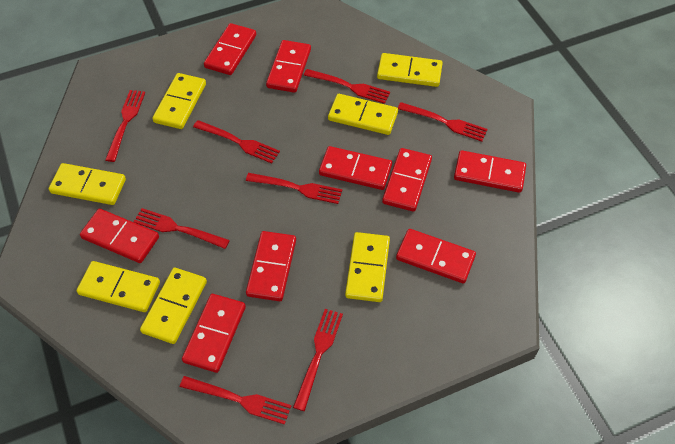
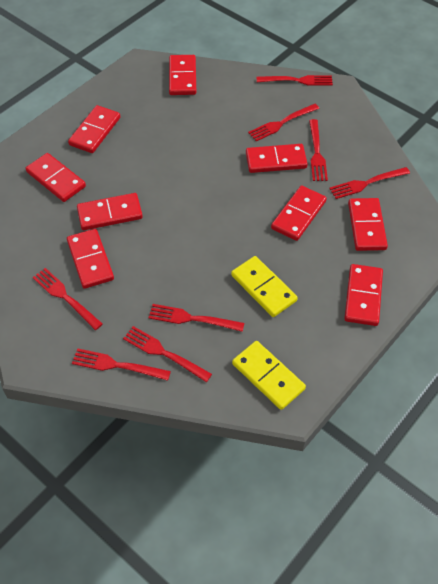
yellow domino: 7 -> 2

